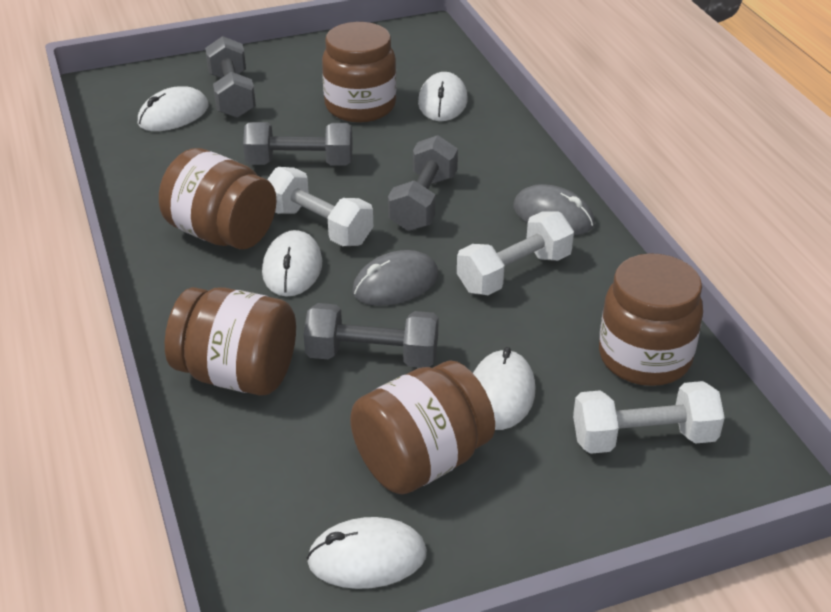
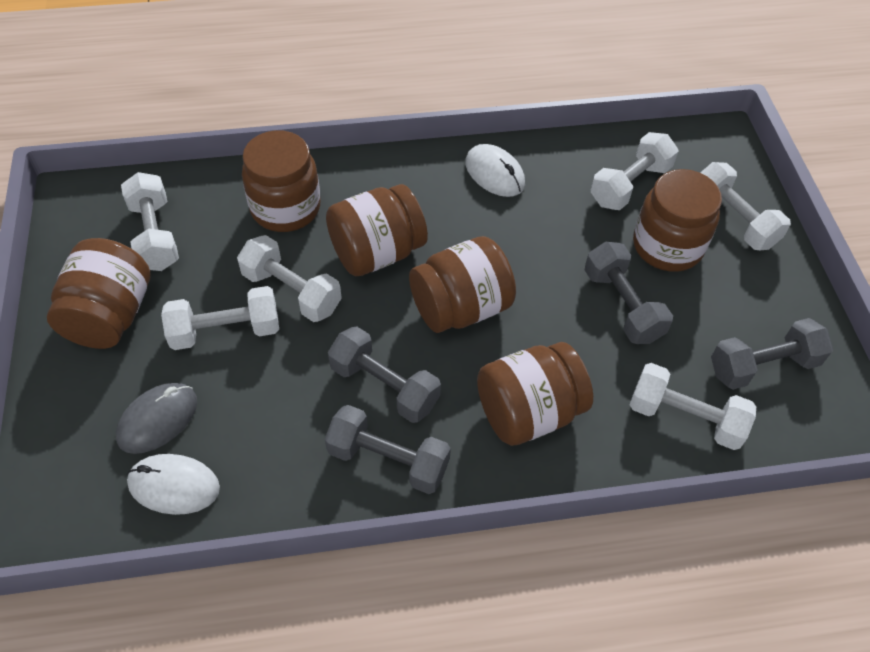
brown jar: 5 -> 6
grey mouse: 2 -> 1
white dumbbell: 3 -> 6
white mouse: 5 -> 2

